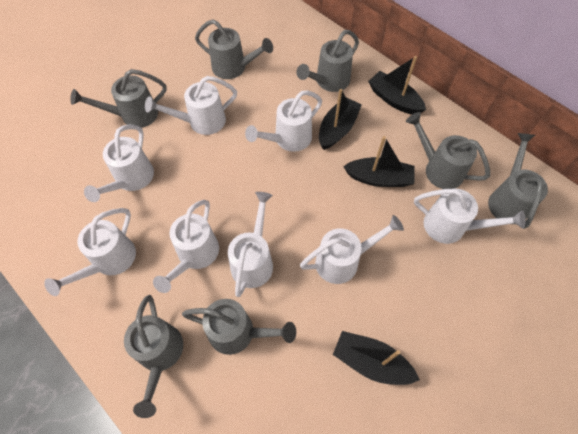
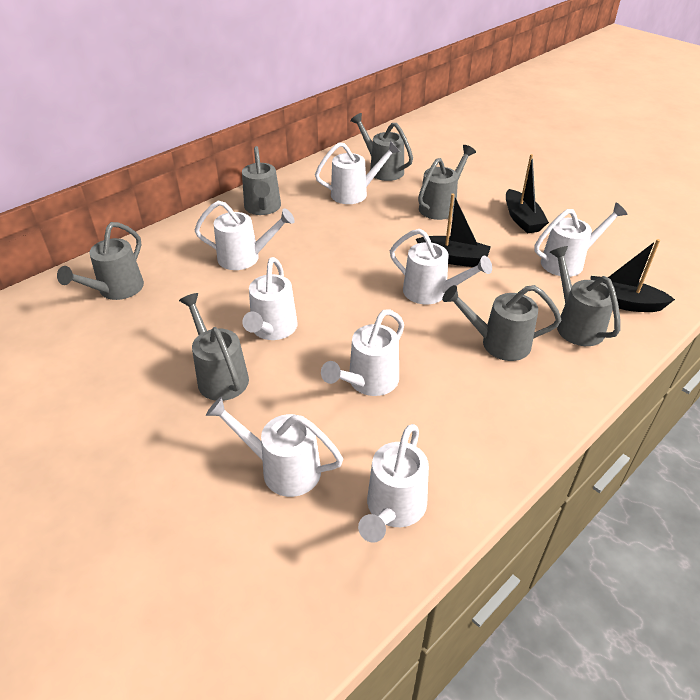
black boat: 4 -> 3

